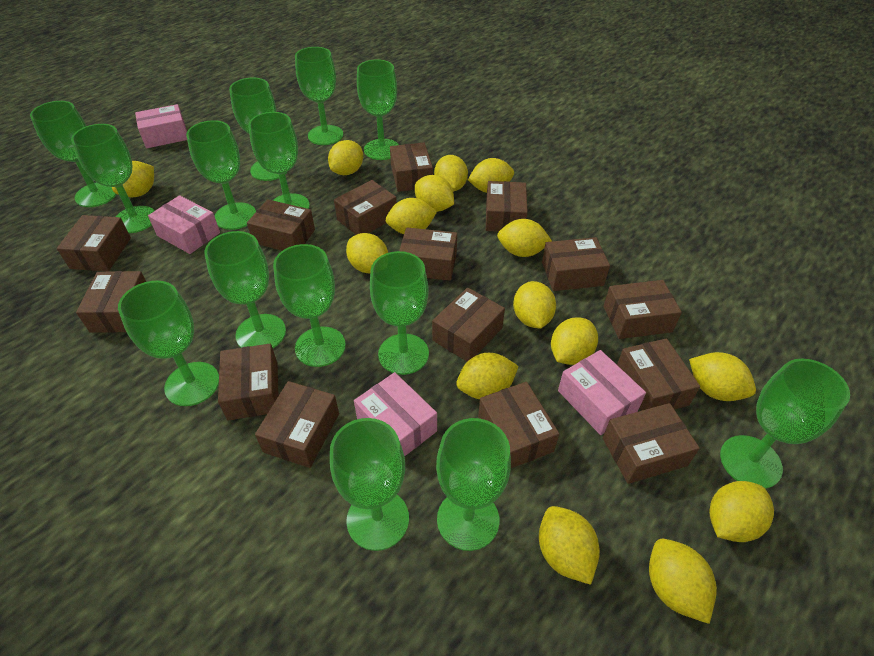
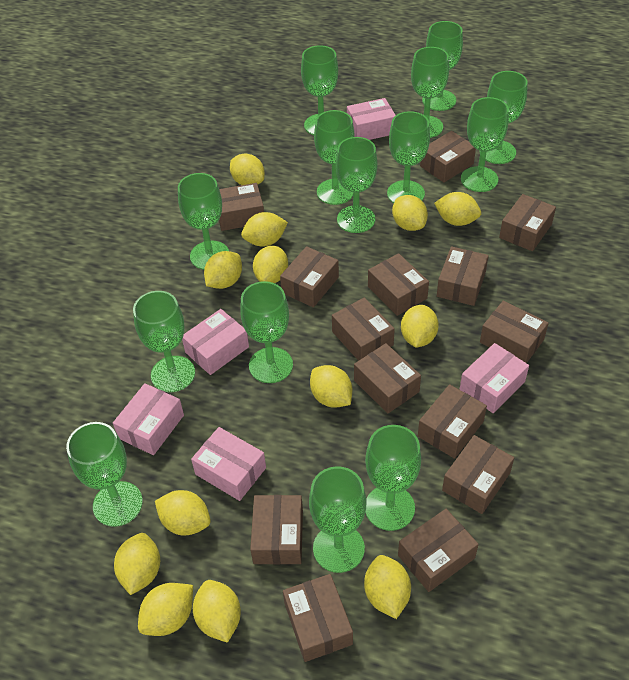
brown box: 15 -> 14
pink box: 4 -> 5
yellow lemon: 15 -> 13

